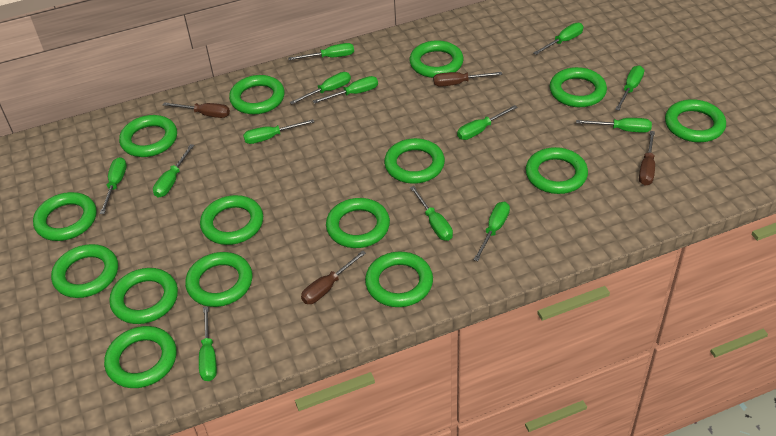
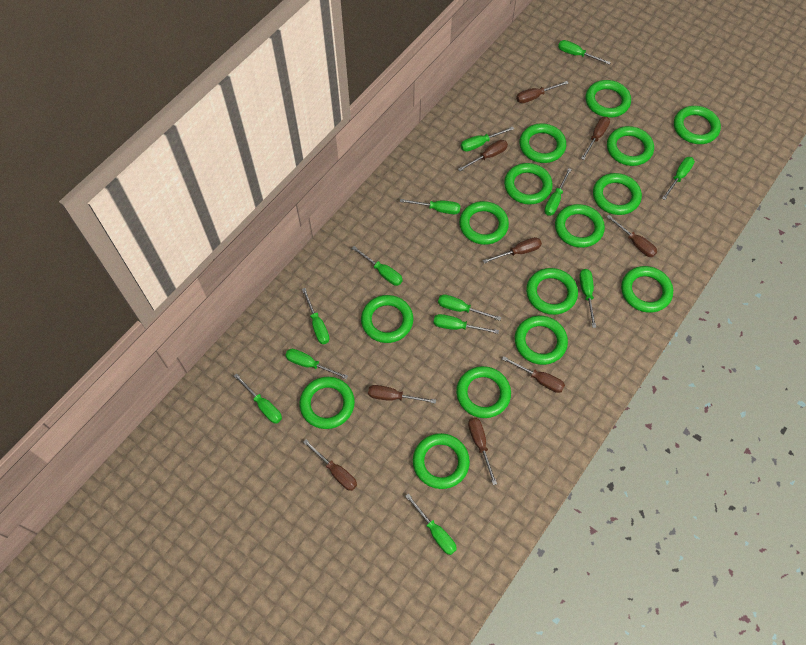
brown screwdriver: 4 -> 9

